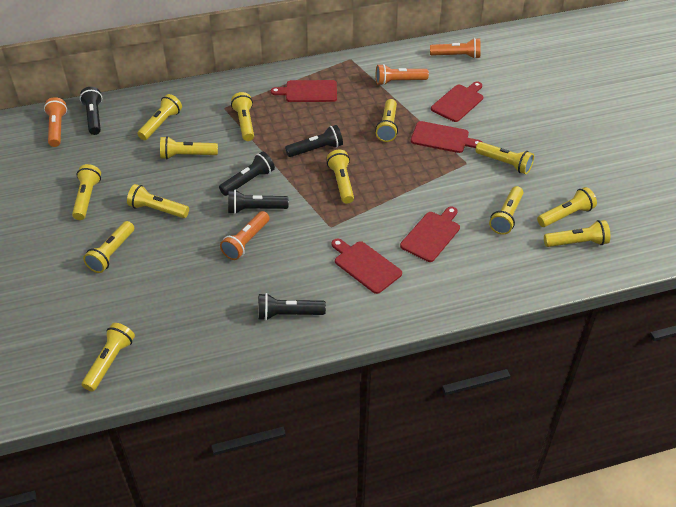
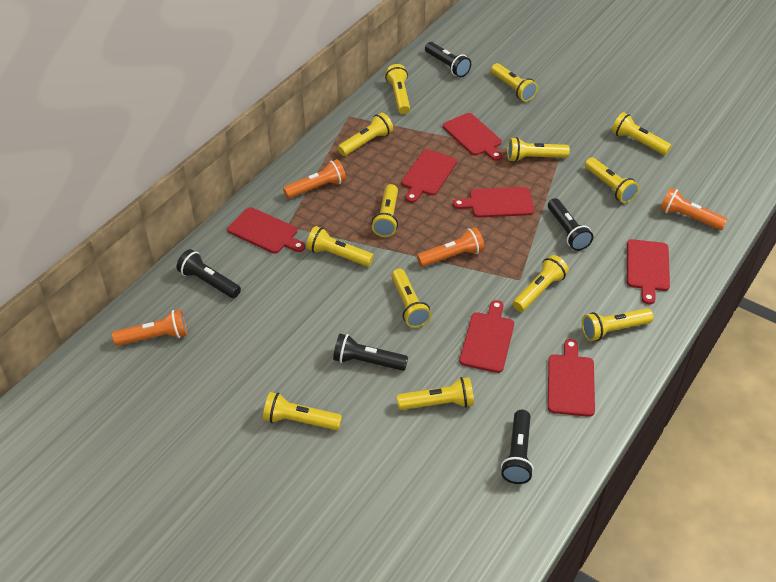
red cutting board: 5 -> 7

